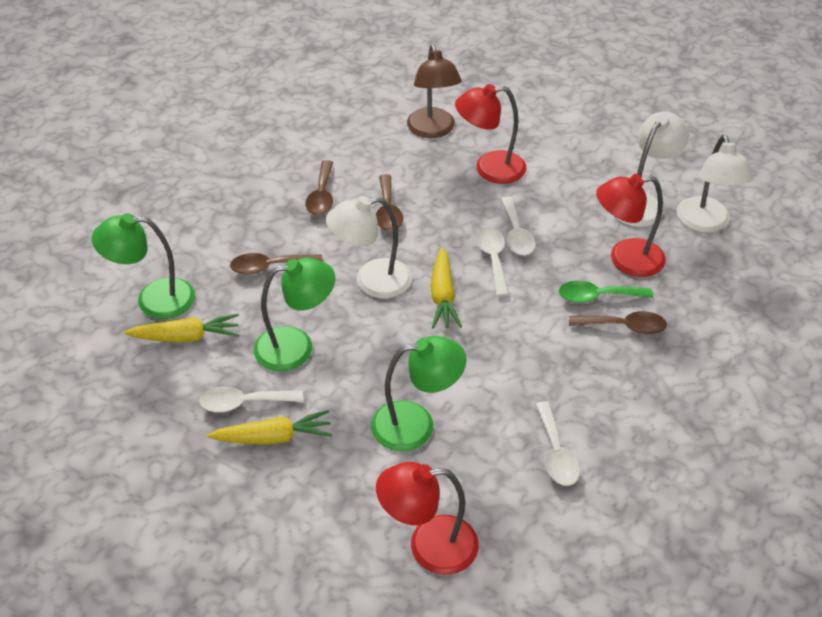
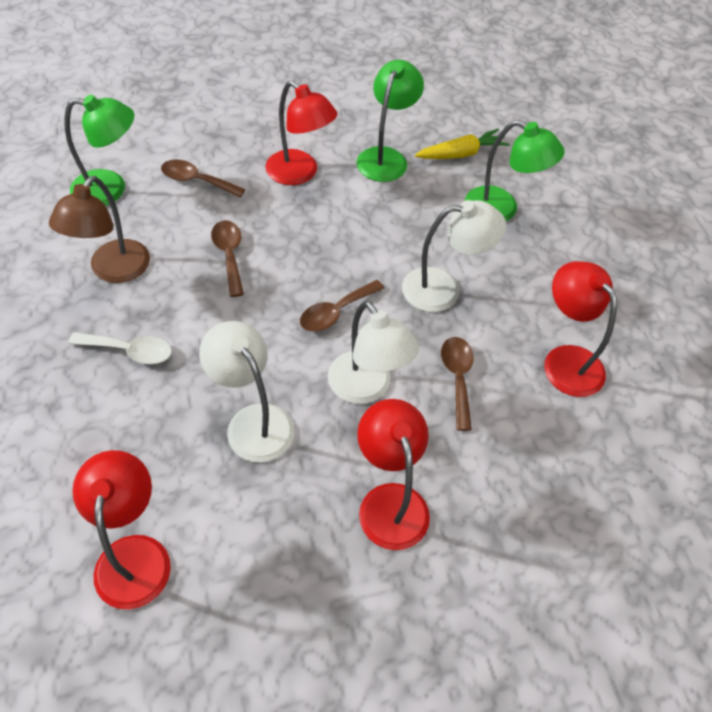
green spoon: 1 -> 0
red lamp: 3 -> 4
white spoon: 4 -> 1
yellow carrot: 3 -> 1

